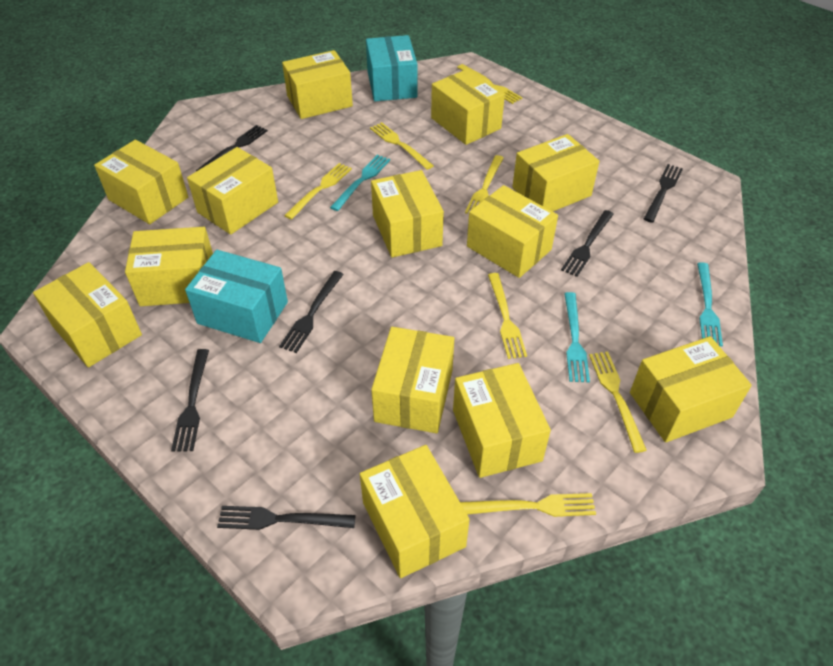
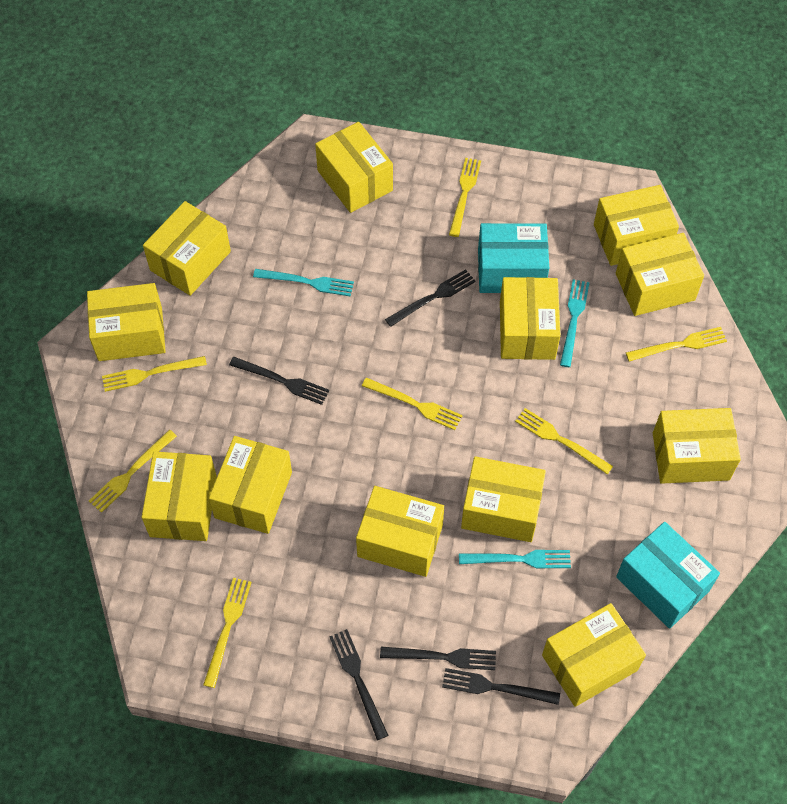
black fork: 6 -> 5
yellow box: 13 -> 12

